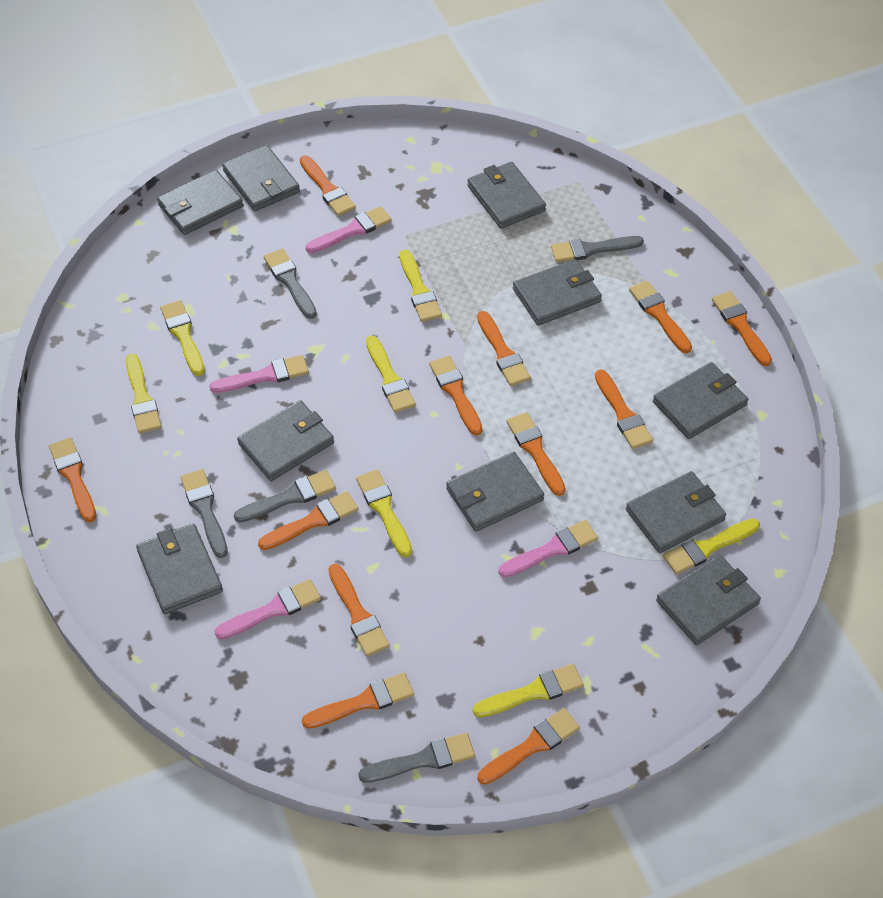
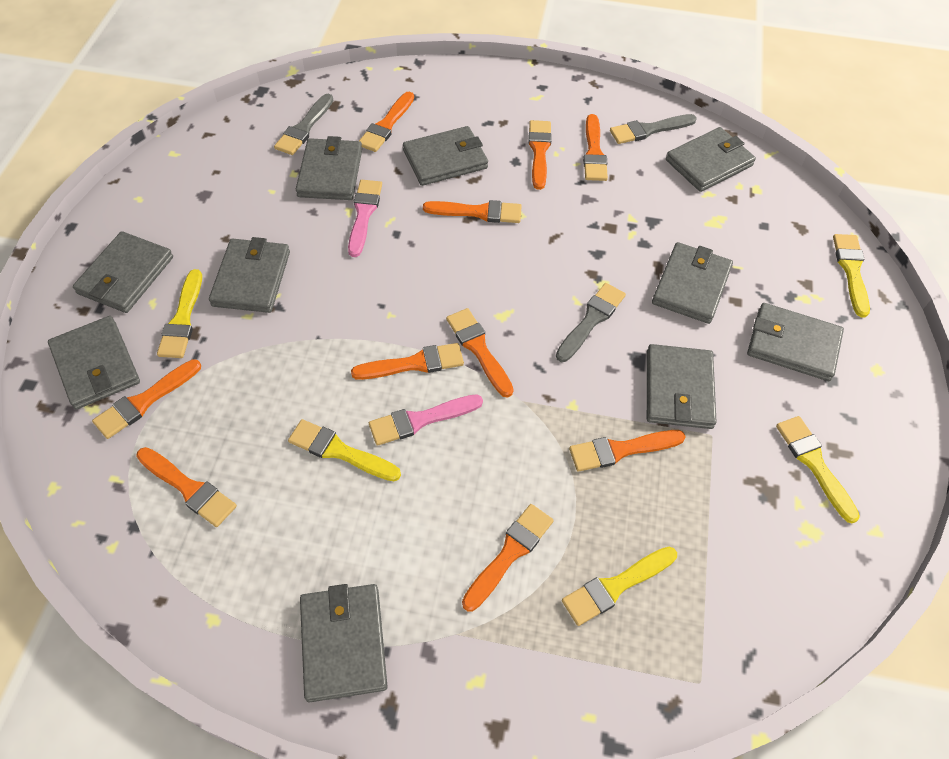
grey brush: 5 -> 3
orange brush: 12 -> 10
pink brush: 4 -> 2
yellow brush: 7 -> 5

